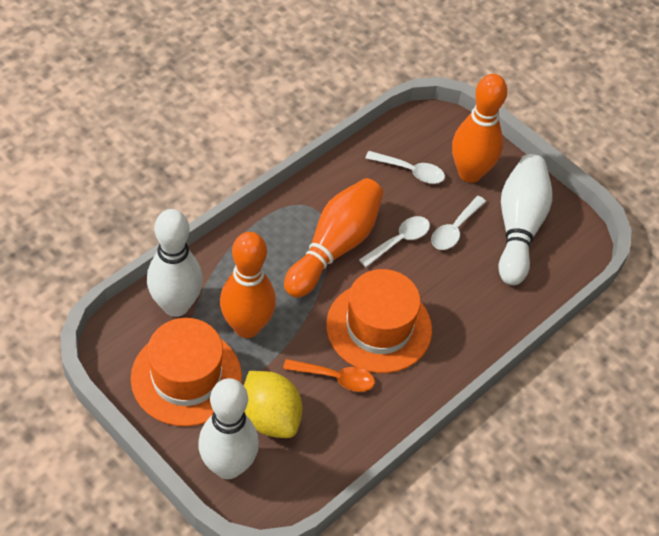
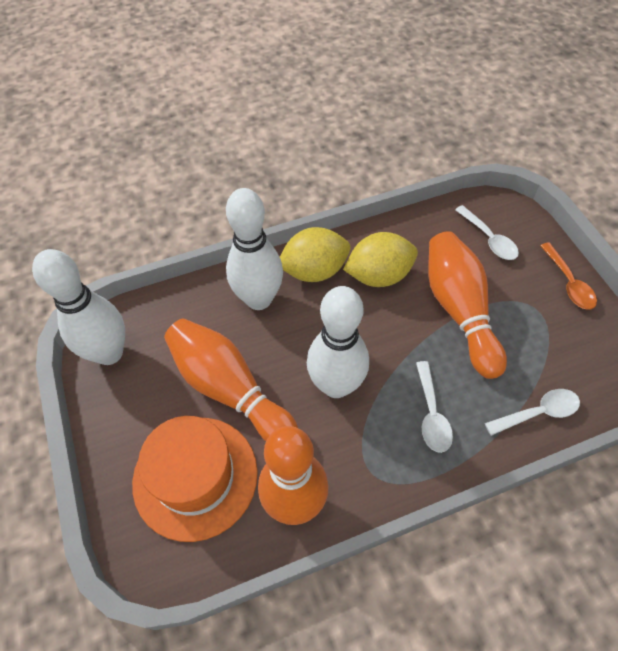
orange hat: 2 -> 1
yellow lemon: 1 -> 2

